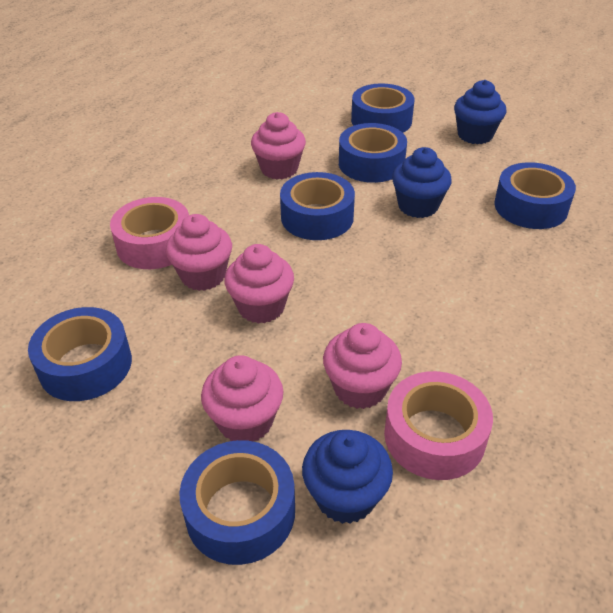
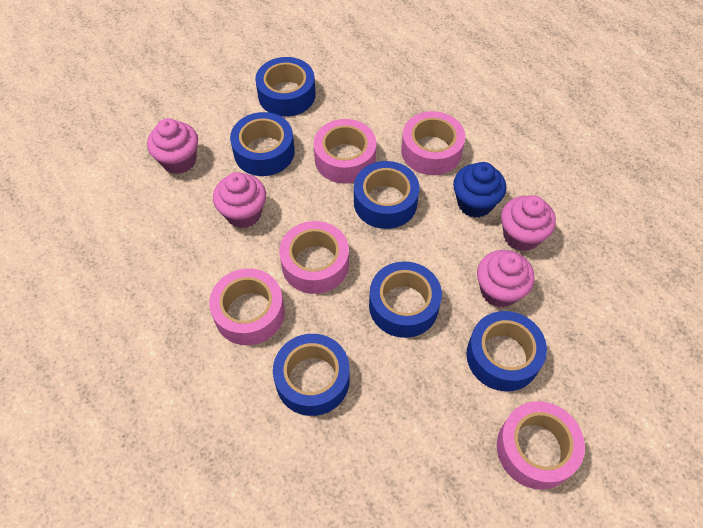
blue cupcake: 3 -> 1
pink cupcake: 5 -> 4
pink tape: 2 -> 5

